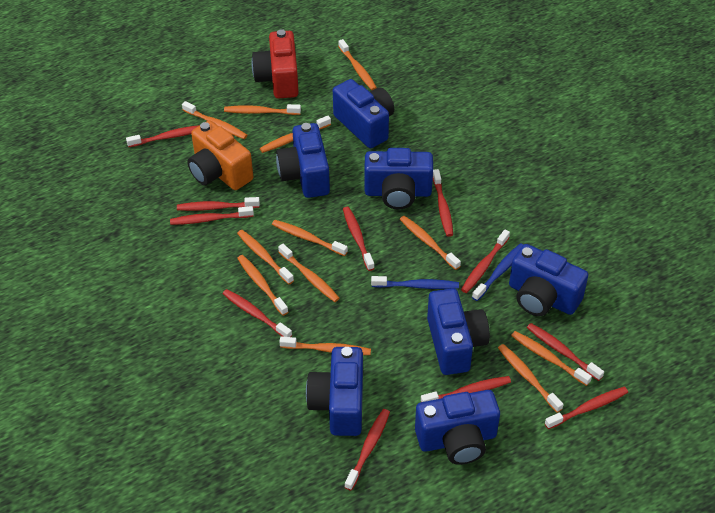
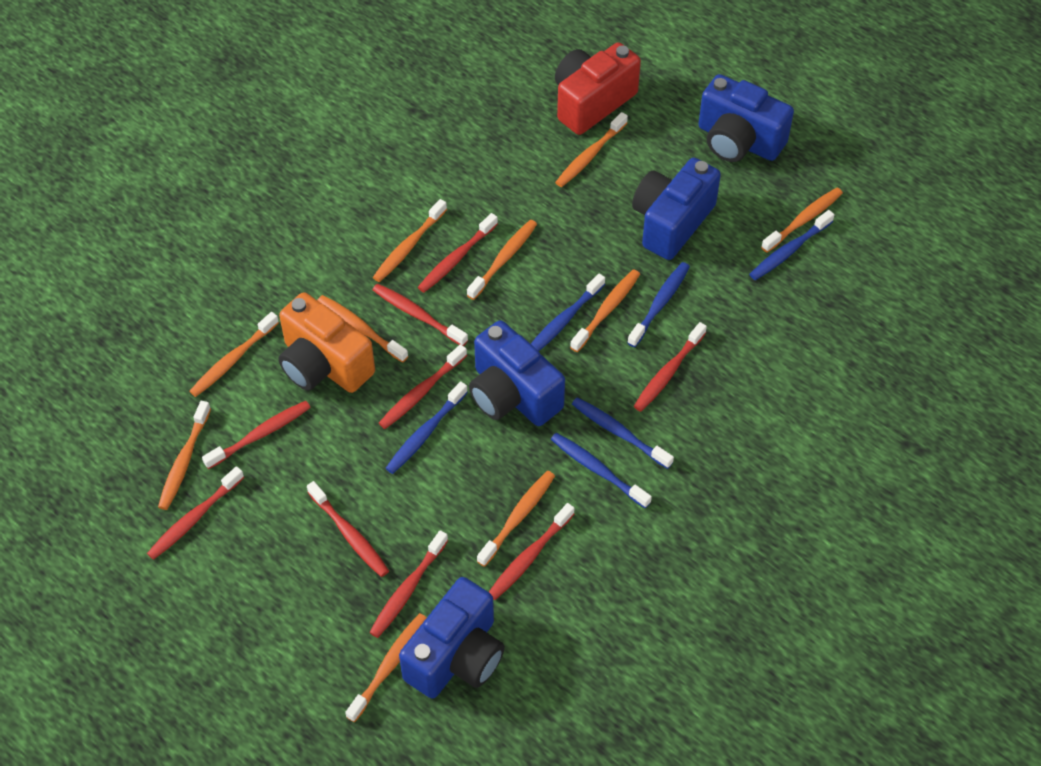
blue camera: 7 -> 4
blue toothbrush: 2 -> 6
orange toothbrush: 12 -> 10
red toothbrush: 11 -> 9

